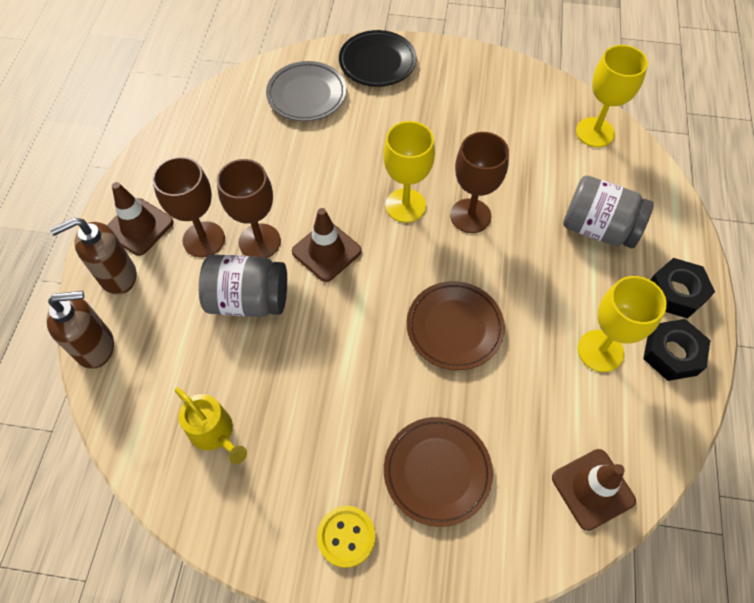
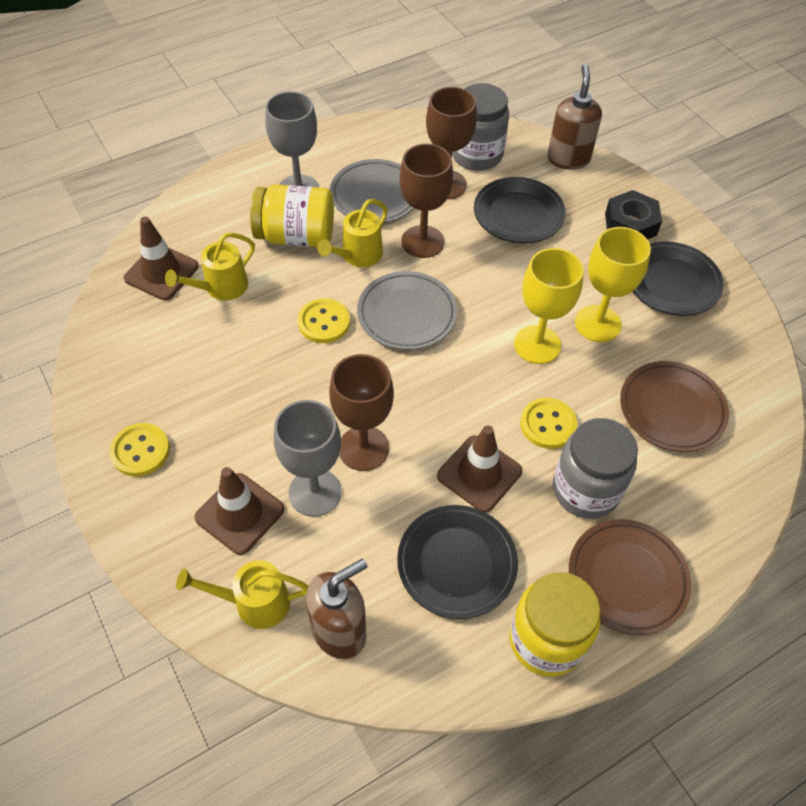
black nut: 2 -> 1
black plate: 1 -> 3
grey goblet: 0 -> 2
grey plate: 1 -> 2
yellow button: 1 -> 3
yellow goblet: 3 -> 2
yellow jar: 0 -> 2
yellow watering can: 1 -> 3

